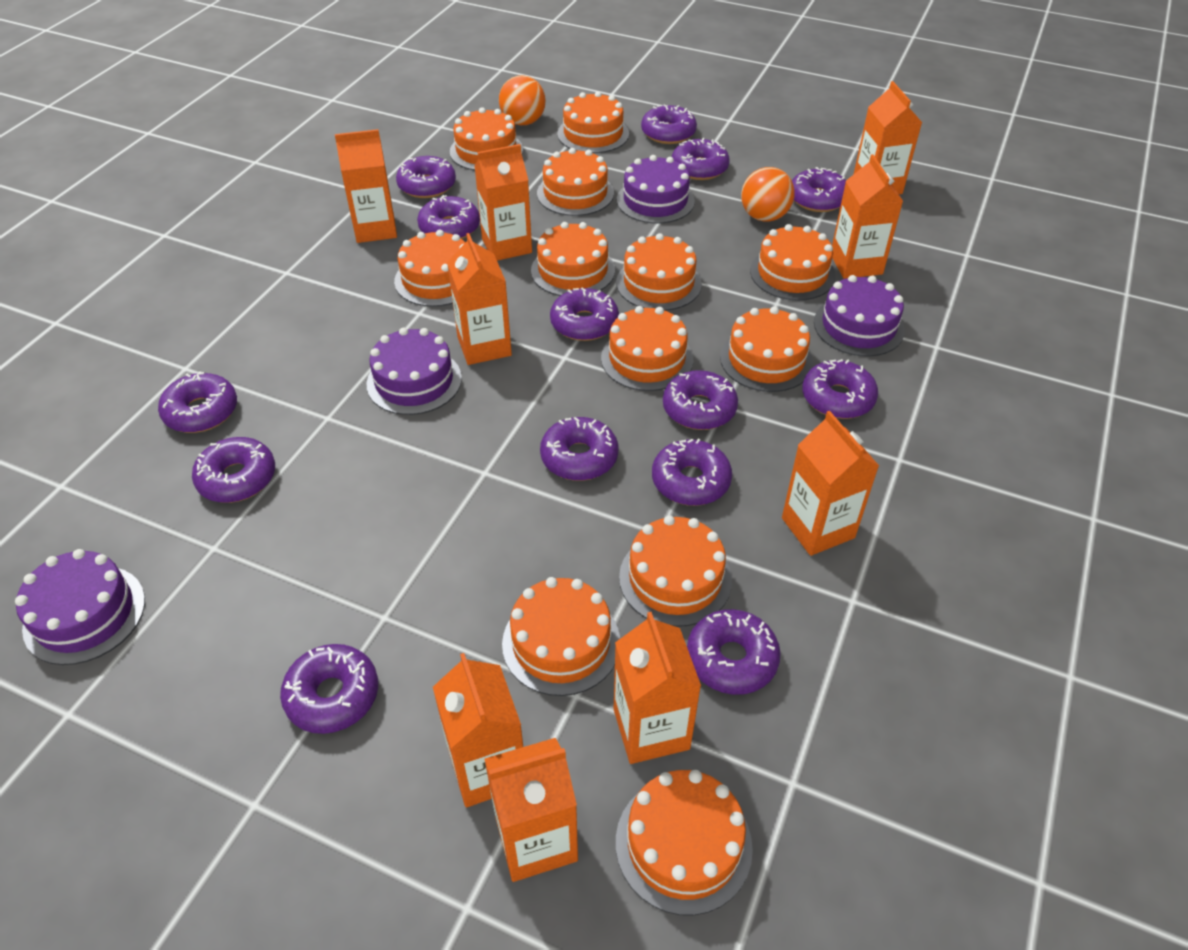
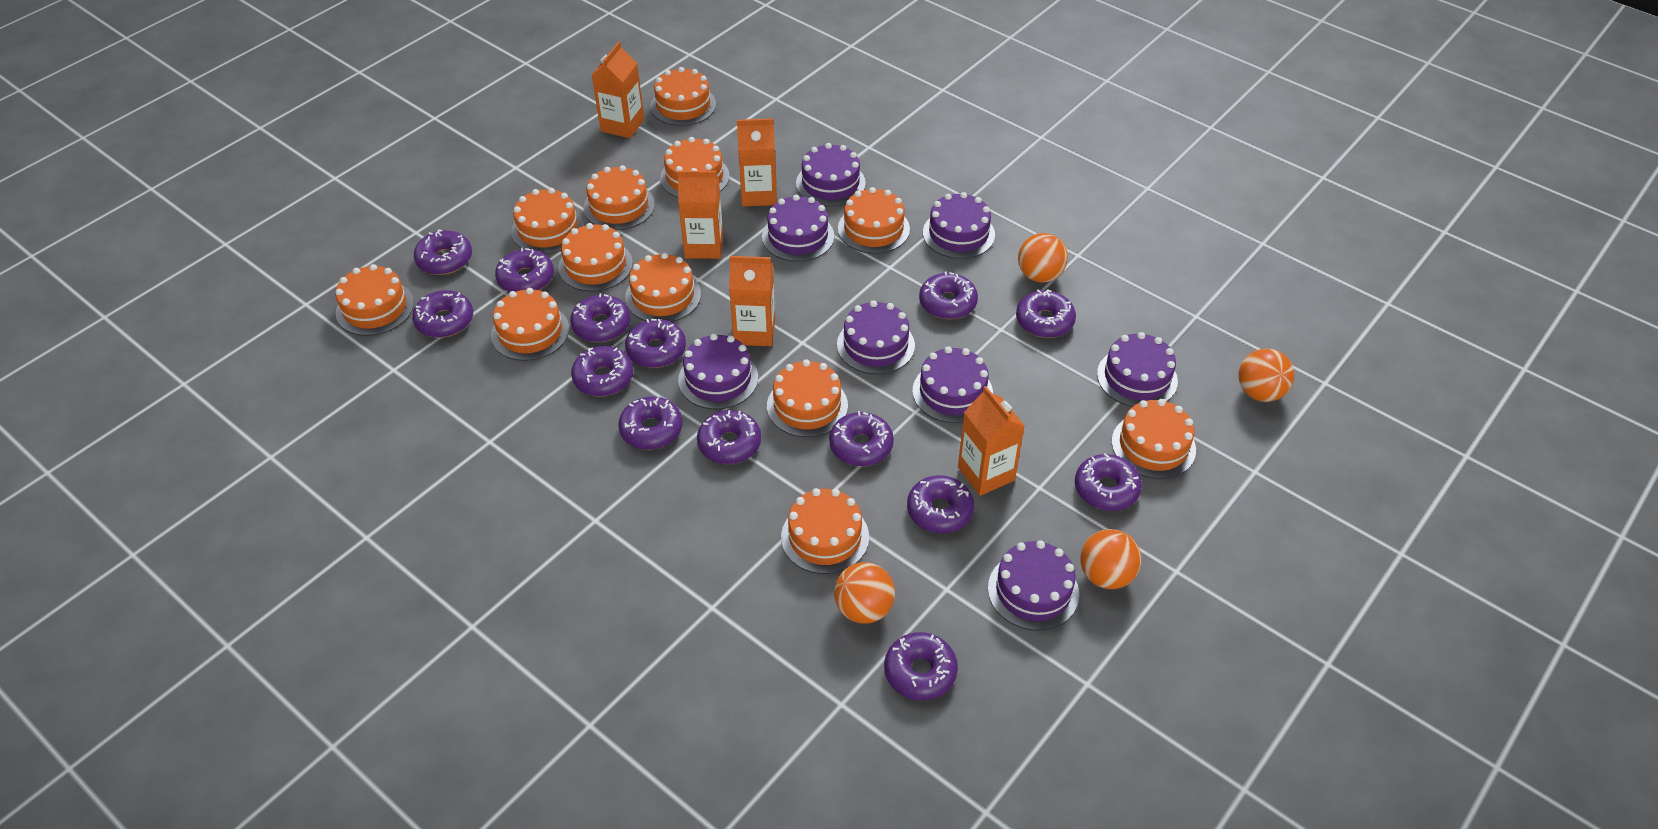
orange ball: 2 -> 4
orange carton: 9 -> 5
purple cake: 4 -> 8

